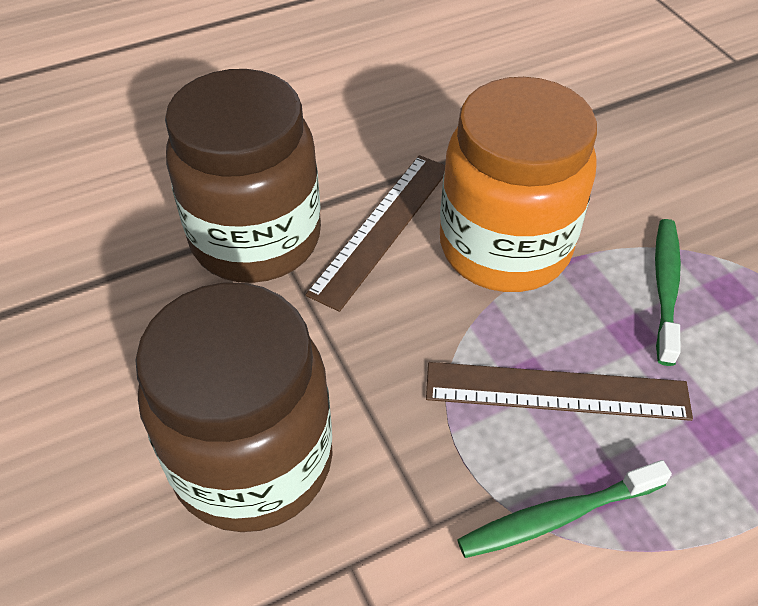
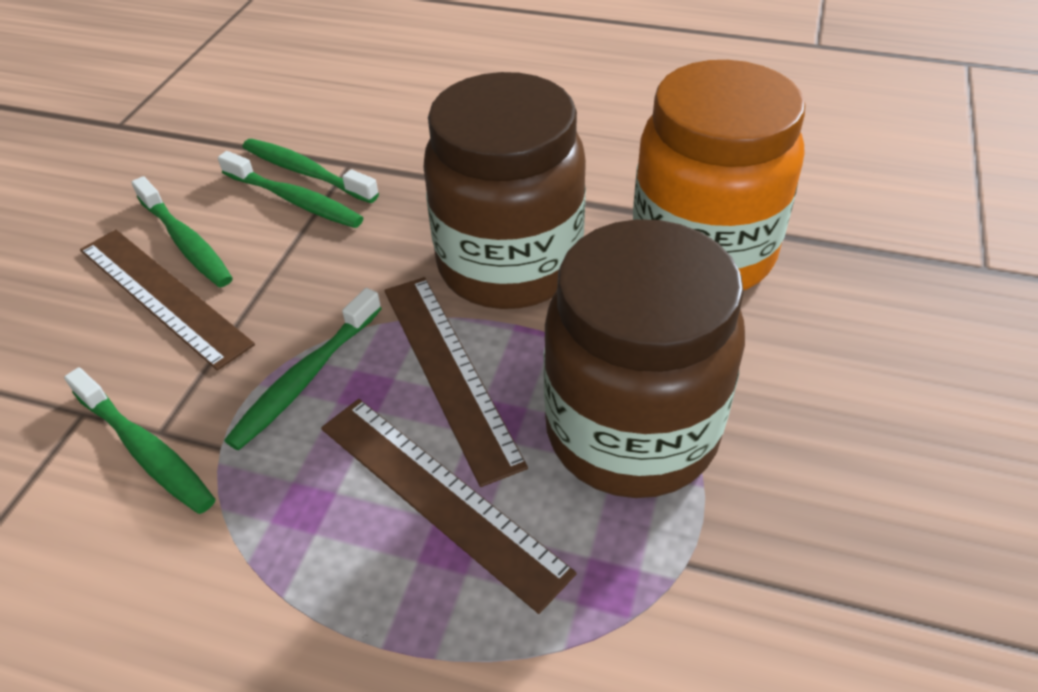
brown ruler: 2 -> 3
green toothbrush: 2 -> 5

